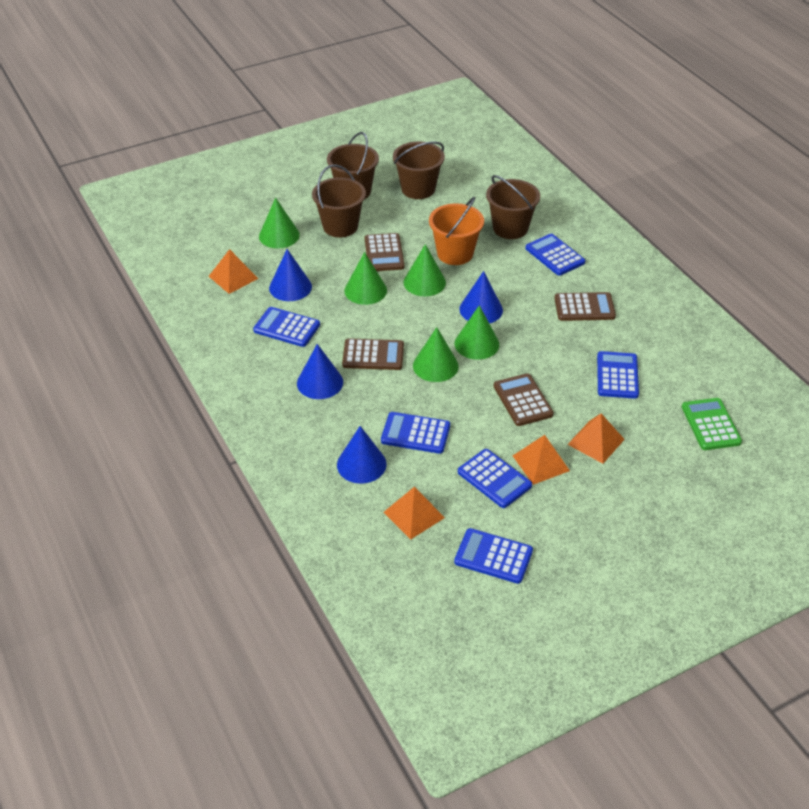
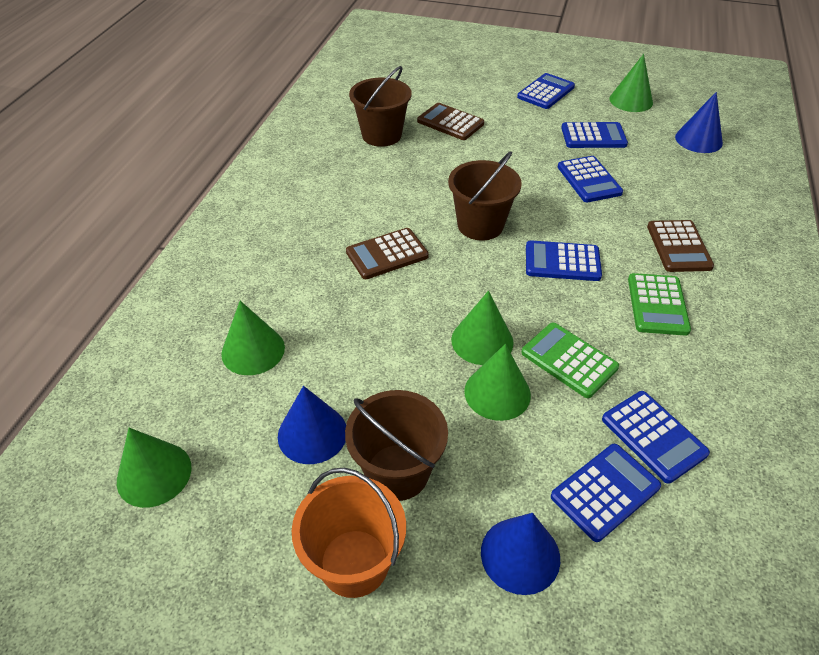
blue cone: 4 -> 3
brown bucket: 4 -> 3
brown calculator: 4 -> 3
green calculator: 1 -> 2
orange pyramid: 4 -> 0

